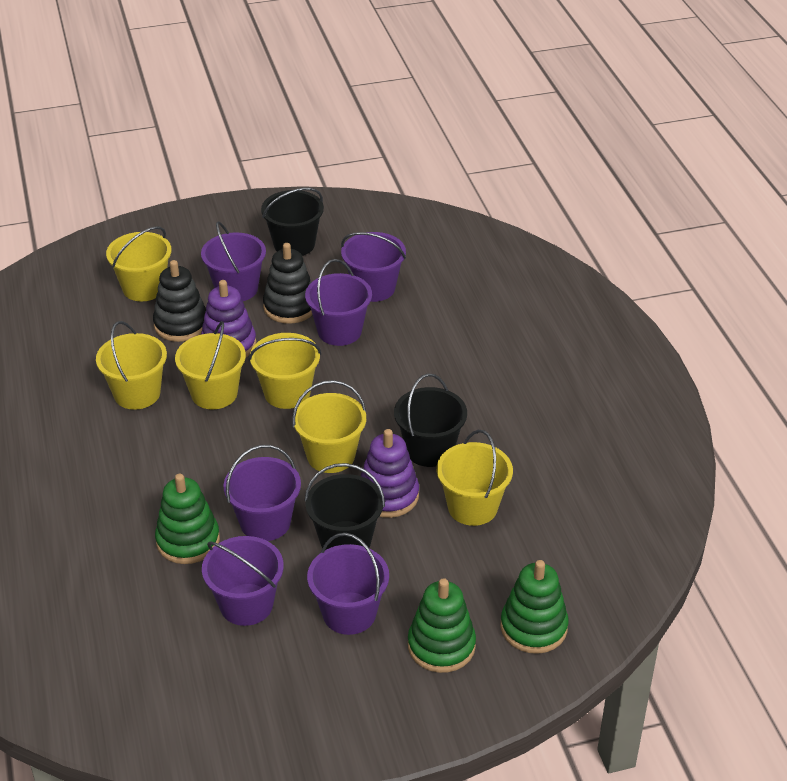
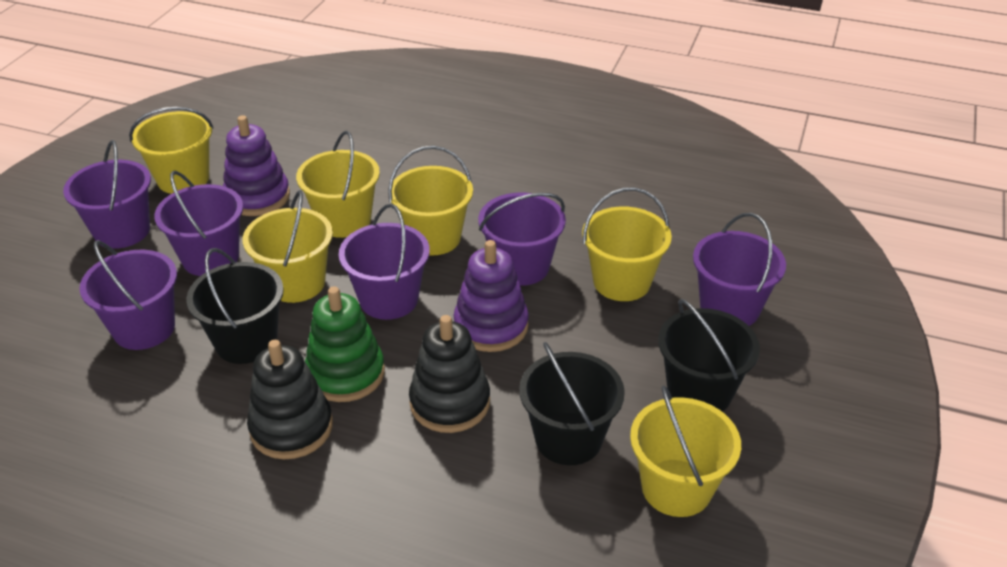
green stacking toy: 3 -> 1

